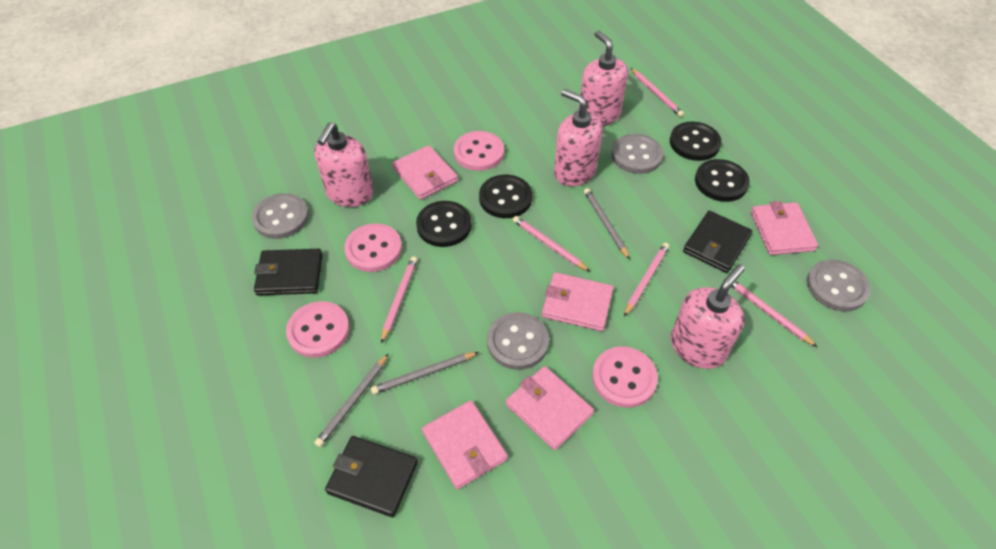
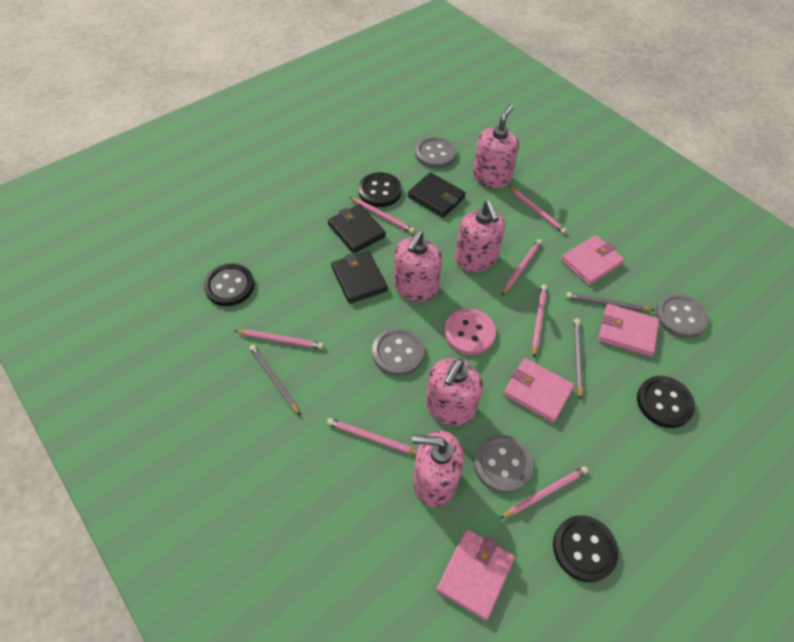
pink button: 4 -> 1
pink pencil: 5 -> 7
pink soap dispenser: 4 -> 5
pink wallet: 5 -> 4

